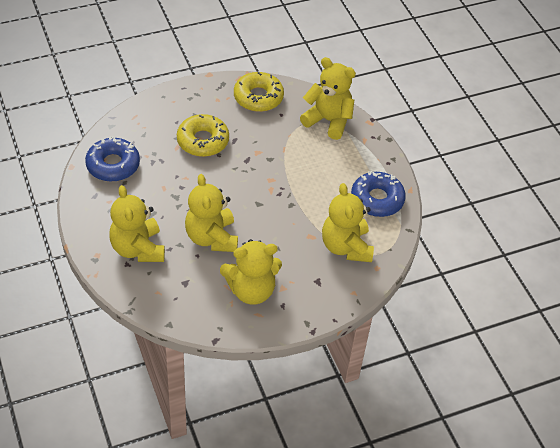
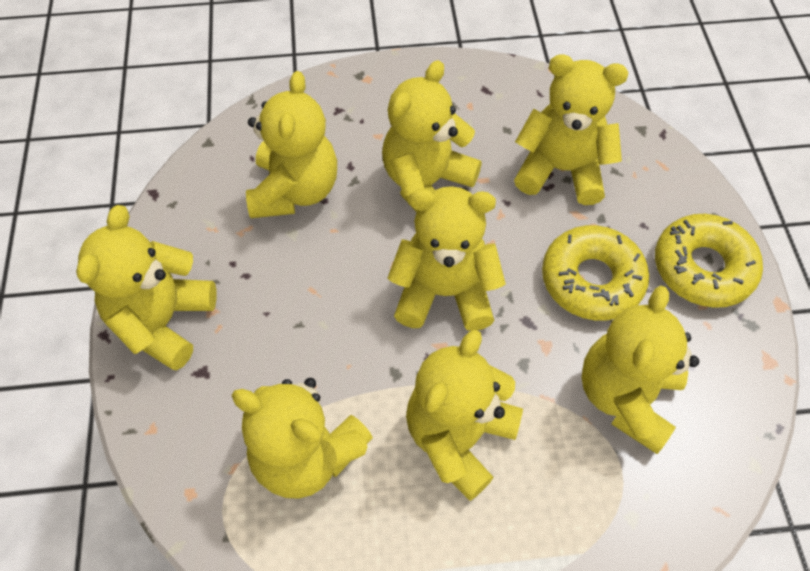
blue donut: 2 -> 0
yellow teddy bear: 5 -> 8

